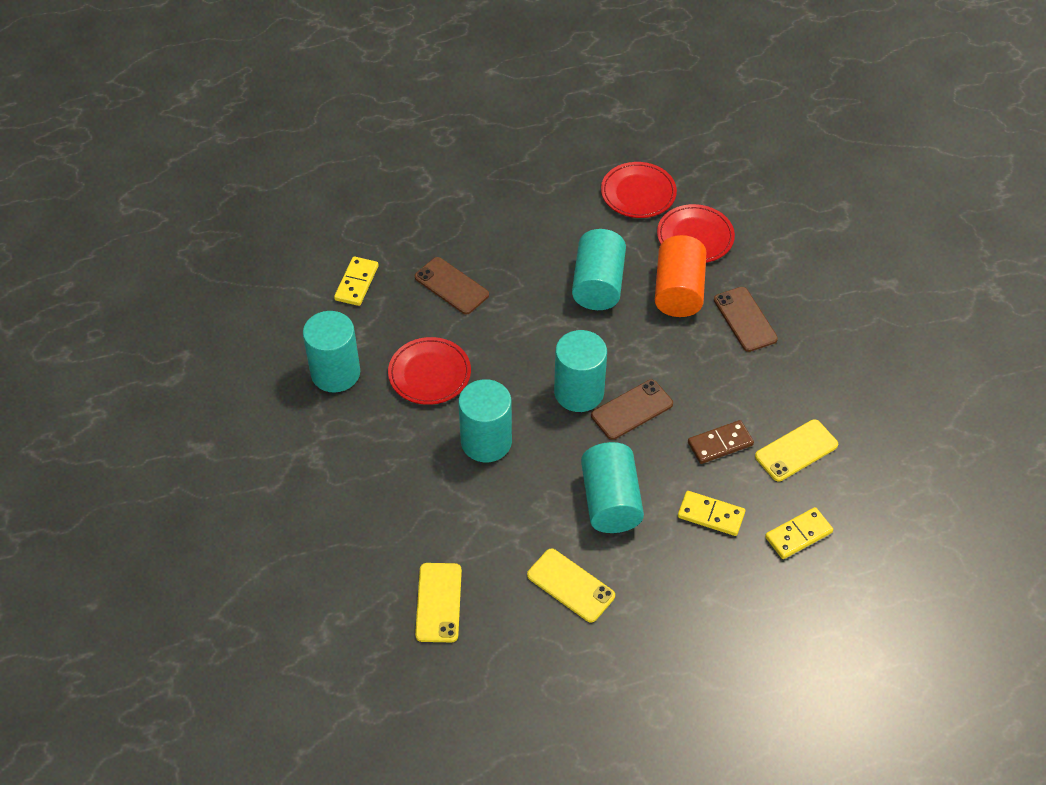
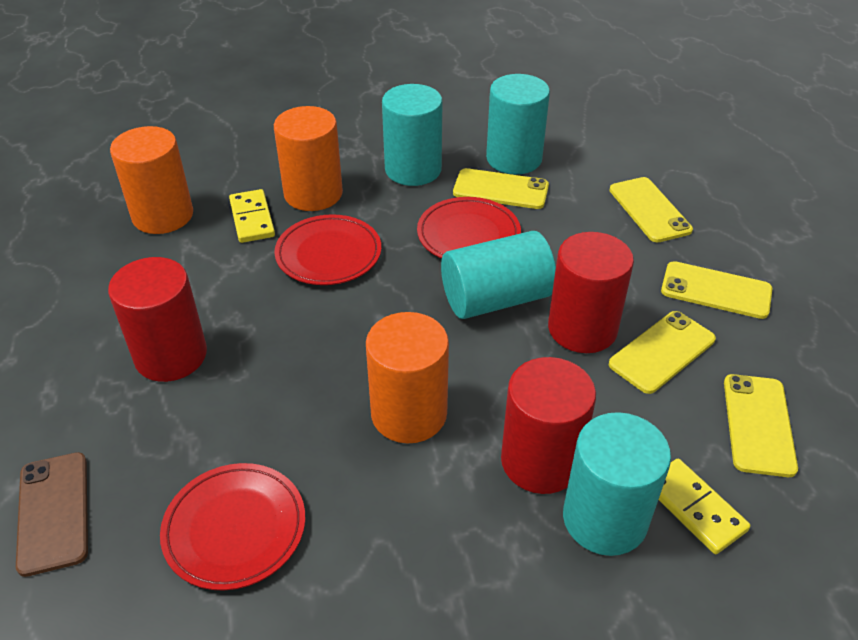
brown domino: 1 -> 0
brown phone: 3 -> 1
orange cylinder: 1 -> 3
red cylinder: 0 -> 3
turquoise cylinder: 5 -> 4
yellow domino: 3 -> 2
yellow phone: 3 -> 5

